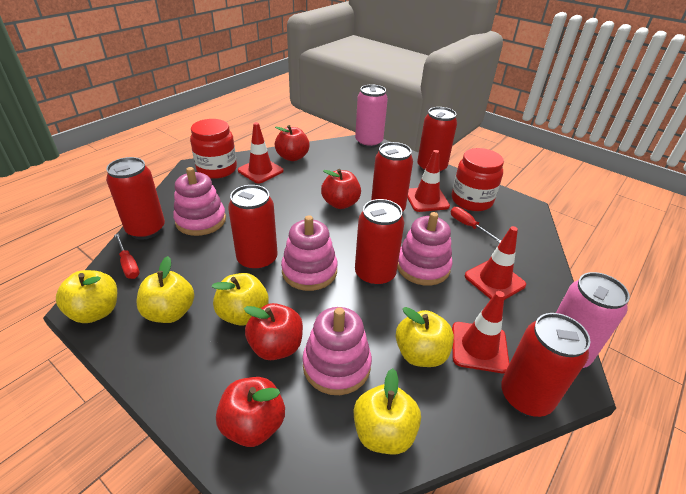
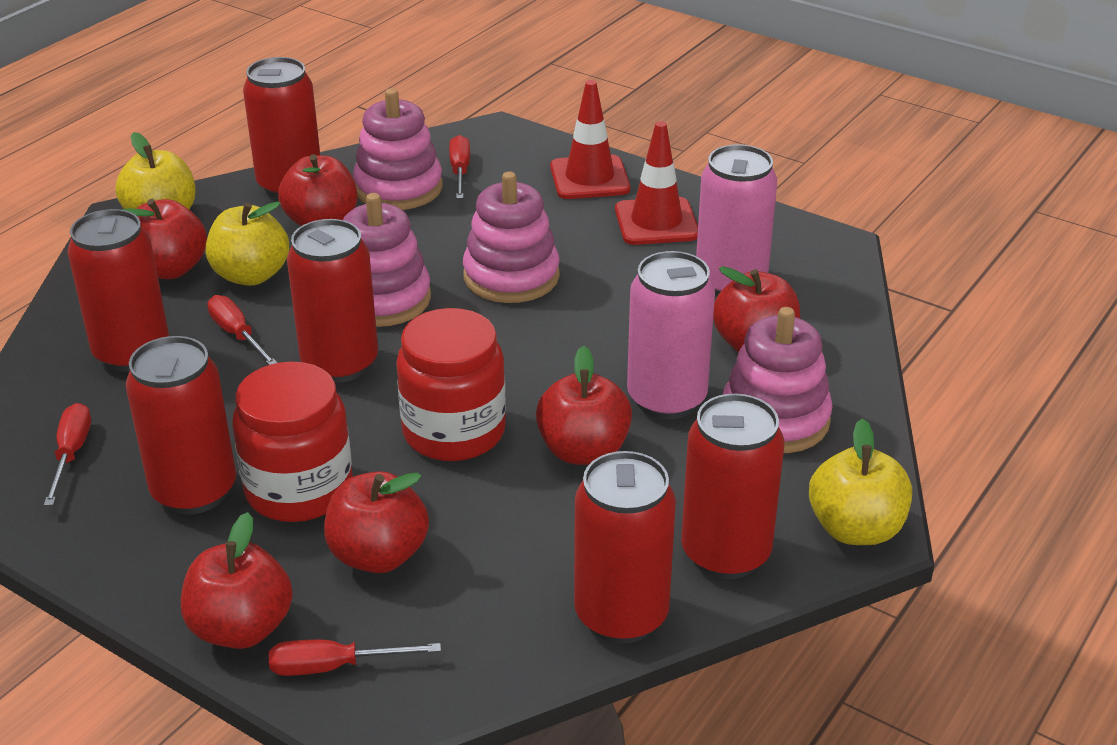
red apple: 4 -> 6
red screwdriver: 2 -> 4
red traffic cone: 4 -> 2
yellow apple: 5 -> 3

